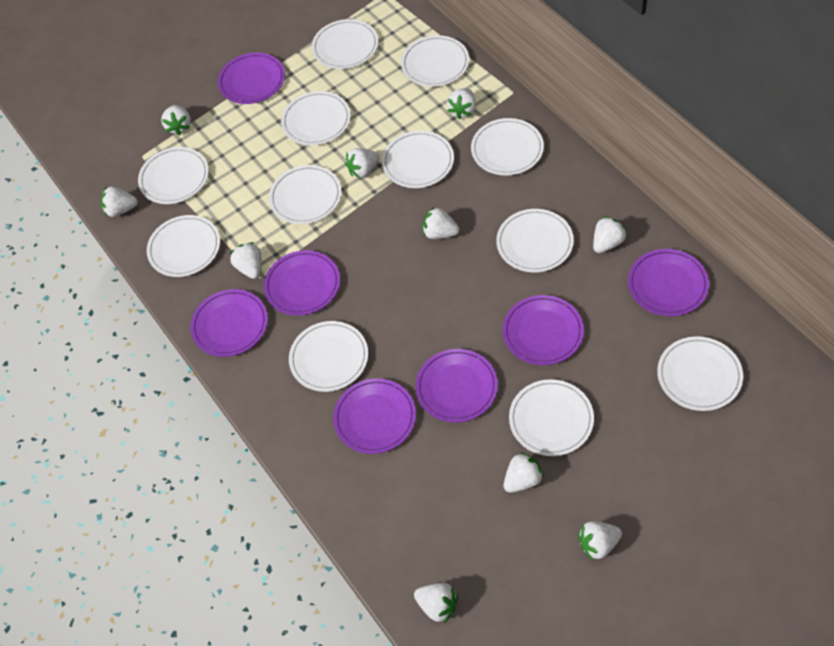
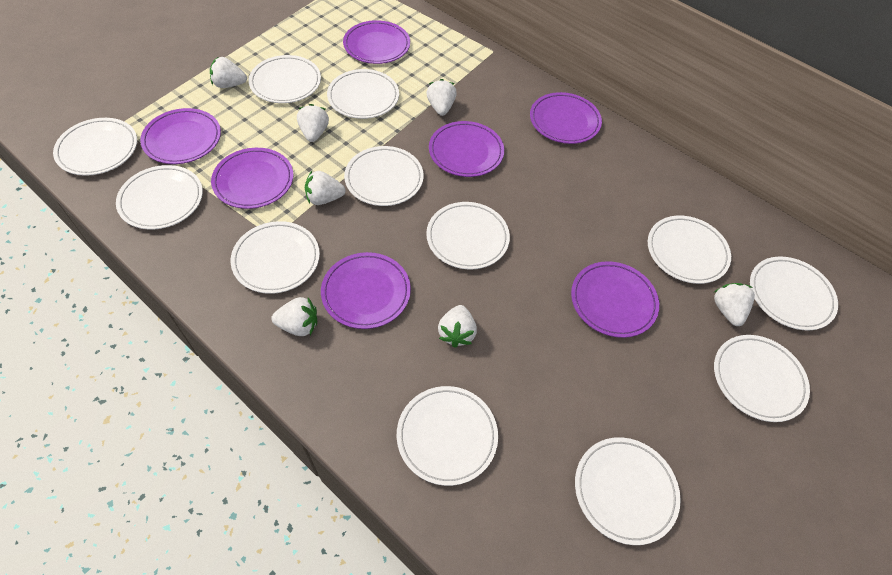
white strawberry: 10 -> 7

